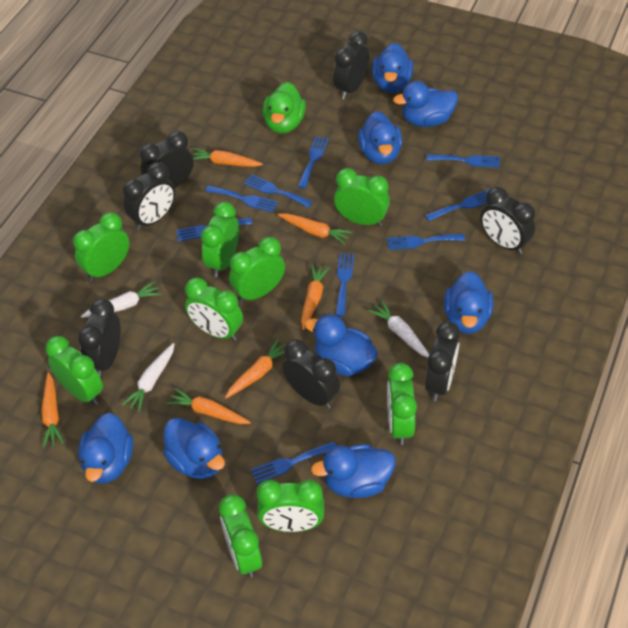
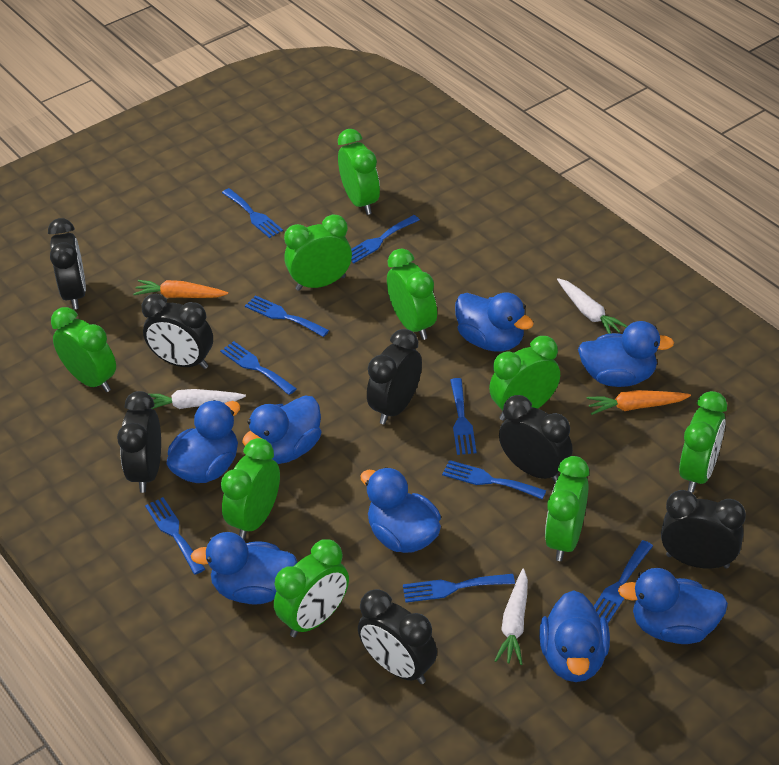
green duck: 1 -> 0
orange carrot: 6 -> 2

